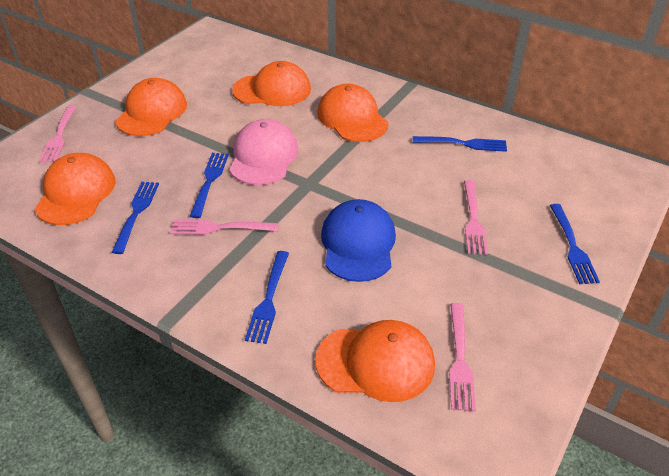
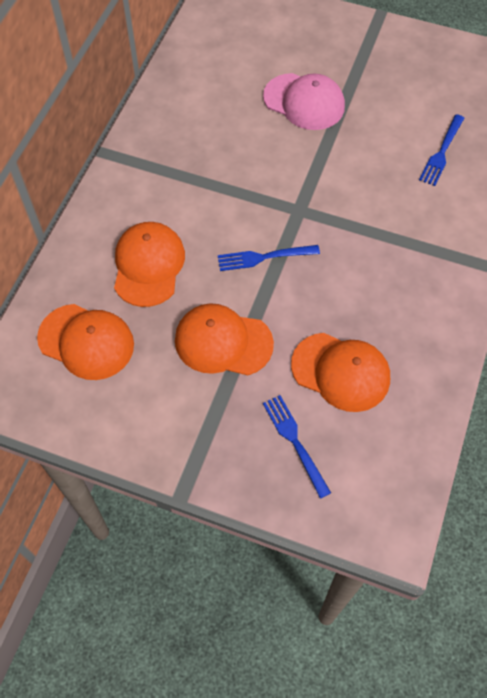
blue cap: 1 -> 0
blue fork: 5 -> 3
orange cap: 5 -> 4
pink fork: 4 -> 0

